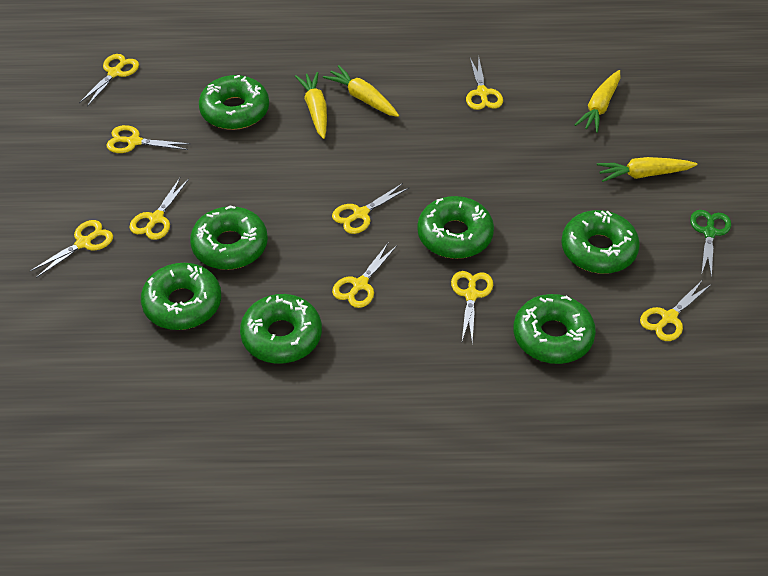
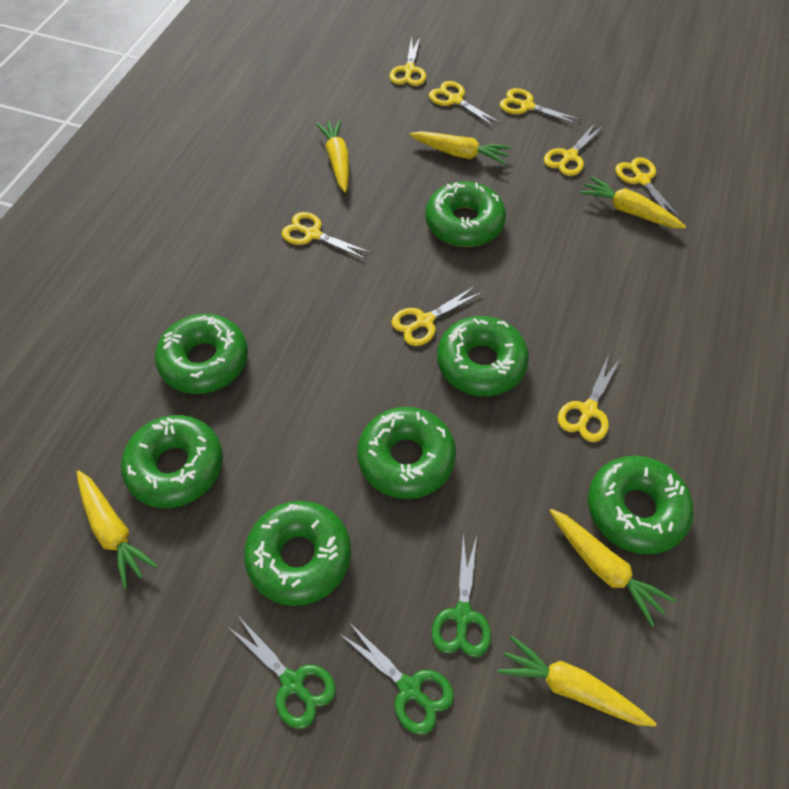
green scissors: 1 -> 3
yellow carrot: 4 -> 6
yellow scissors: 9 -> 8

